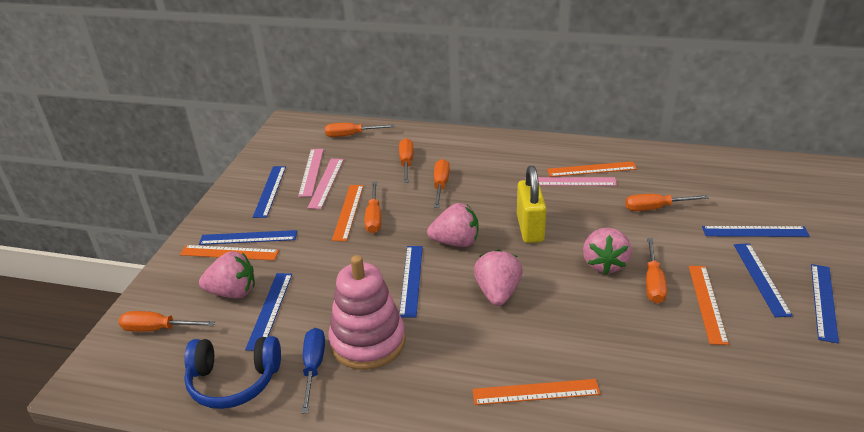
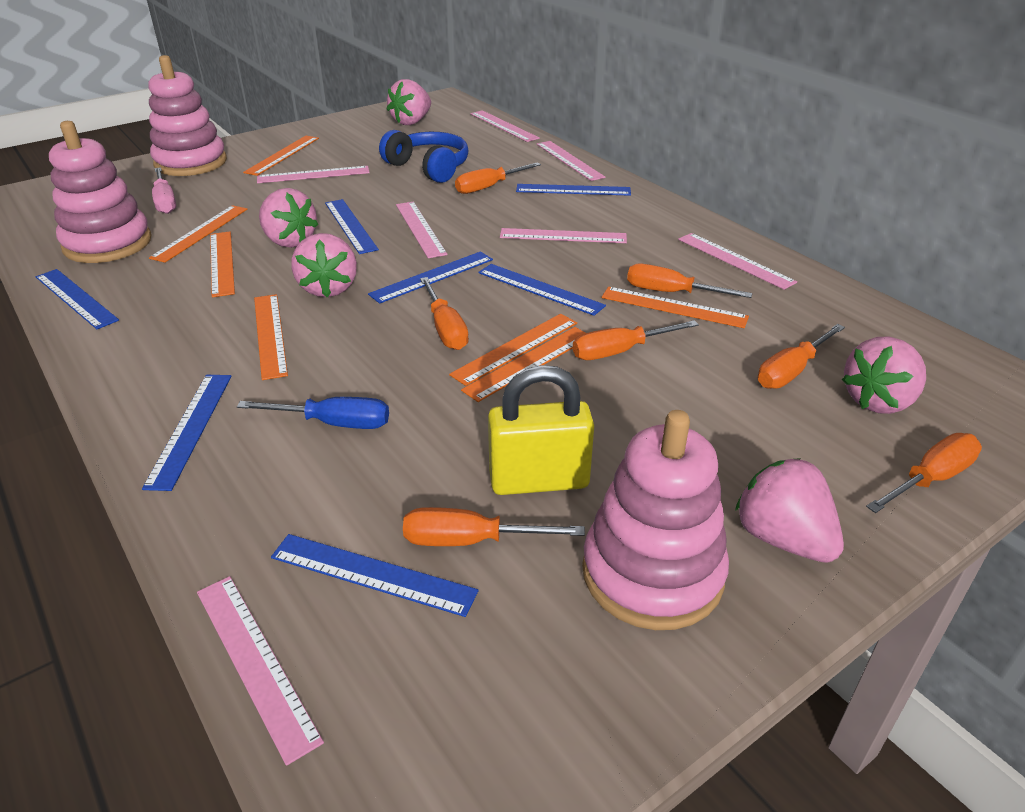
orange ruler: 5 -> 7
pink ruler: 3 -> 7
pink screwdriver: 0 -> 1
pink stacking toy: 1 -> 3
pink strawberry: 4 -> 5

